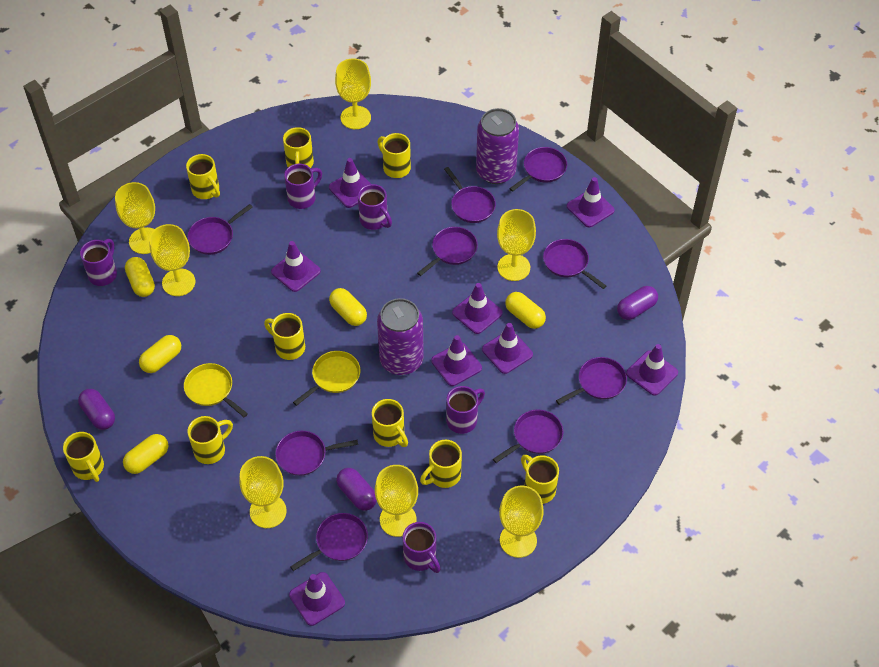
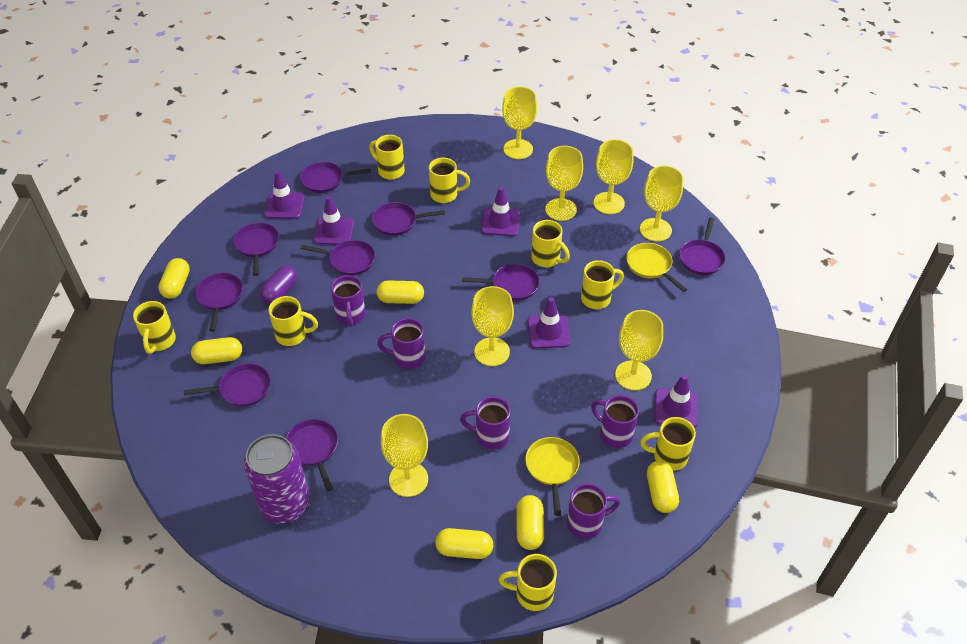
purple can: 2 -> 1
purple capsule: 3 -> 1
purple traffic cone: 8 -> 5
yellow capsule: 5 -> 6
yellow mug: 9 -> 8

